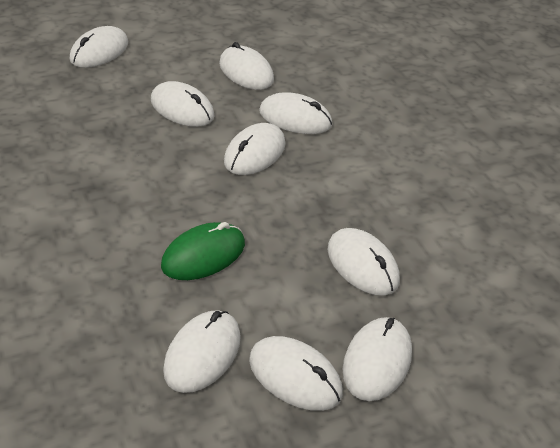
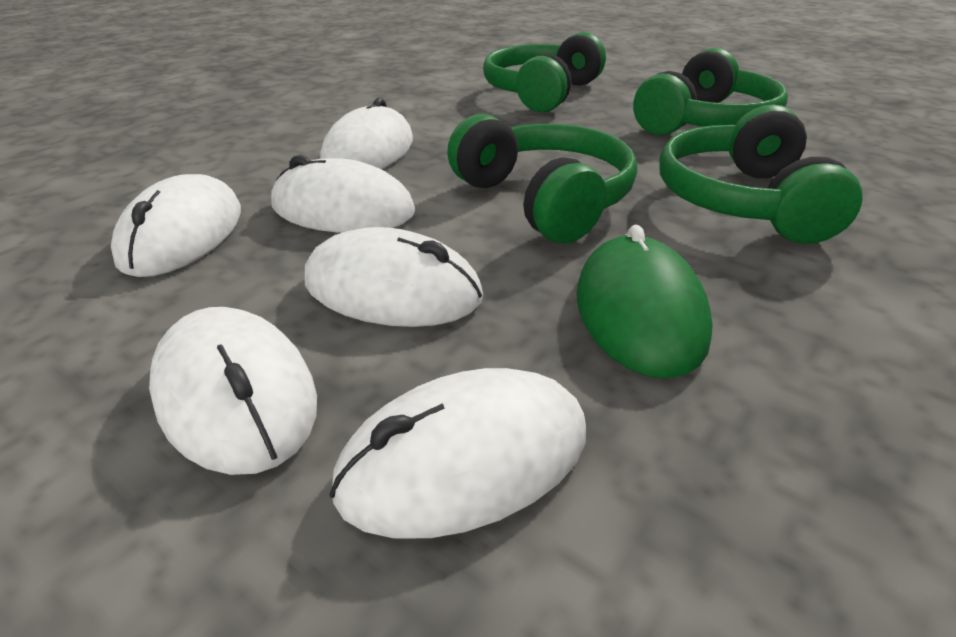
green headphones: 0 -> 4
white mouse: 9 -> 6

